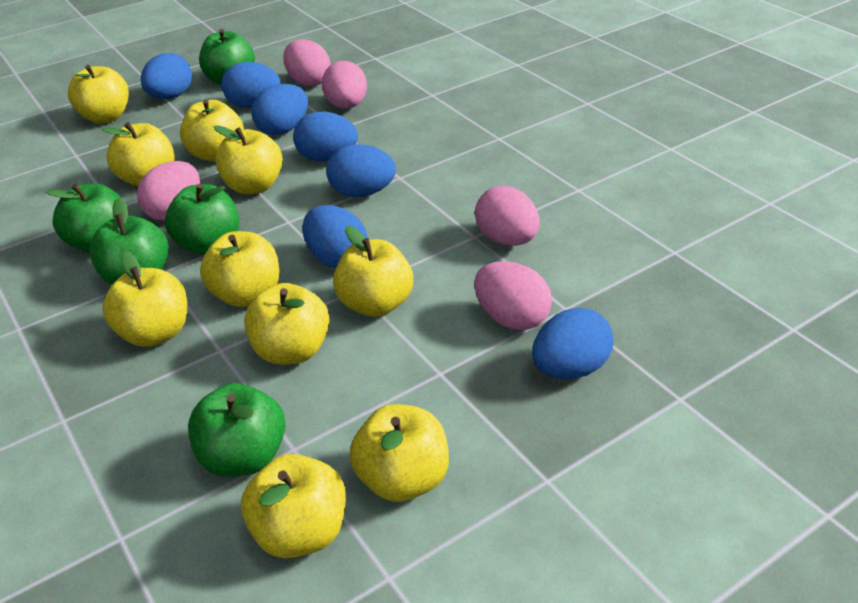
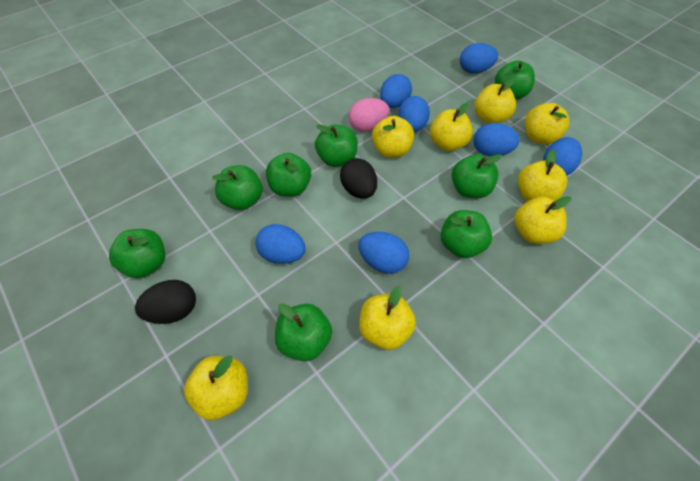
black egg: 0 -> 2
green apple: 5 -> 8
pink egg: 5 -> 1
yellow apple: 10 -> 8

